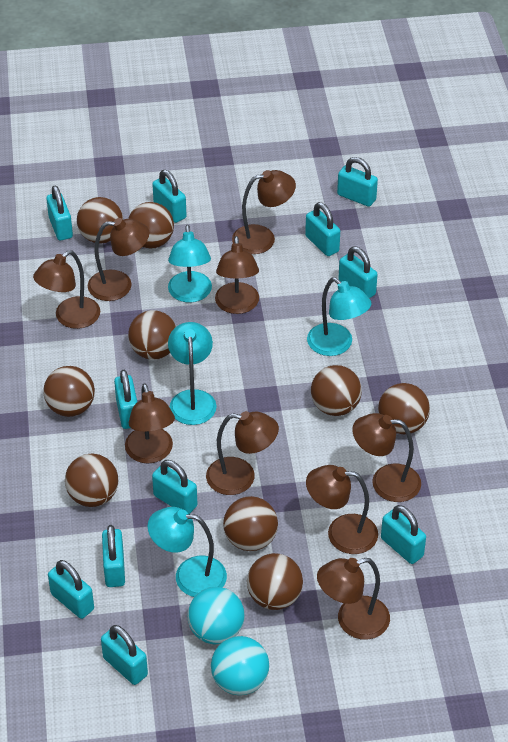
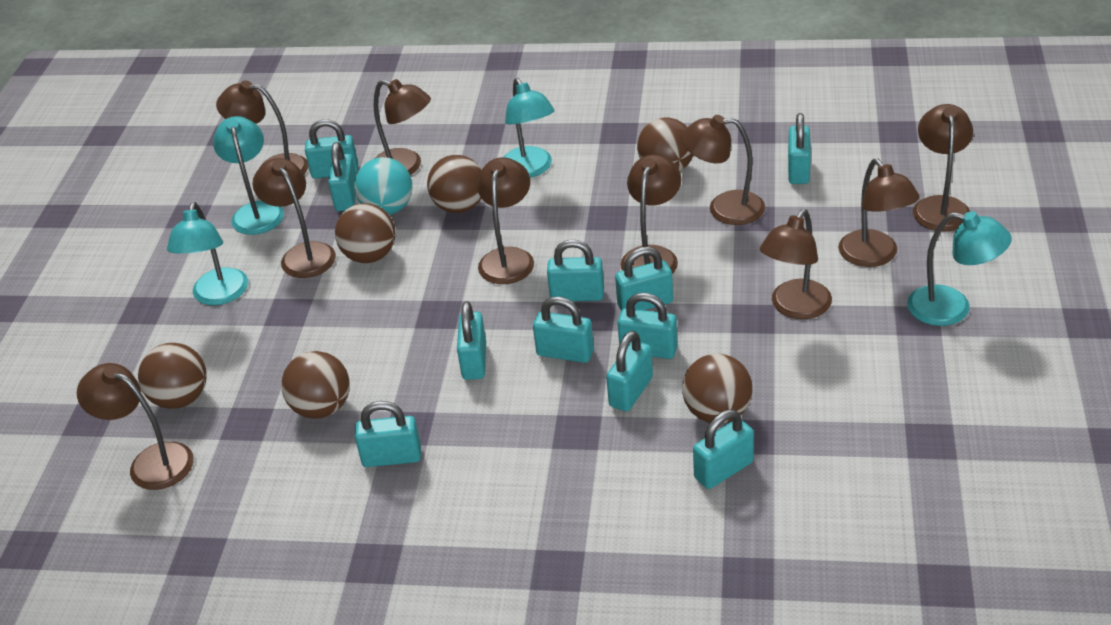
brown ball: 9 -> 6
brown lamp: 9 -> 10
turquoise ball: 2 -> 1

